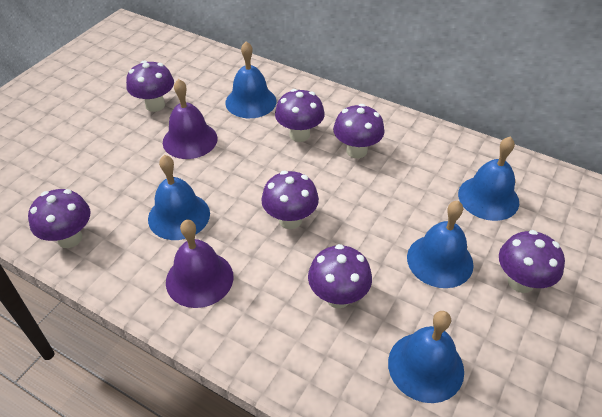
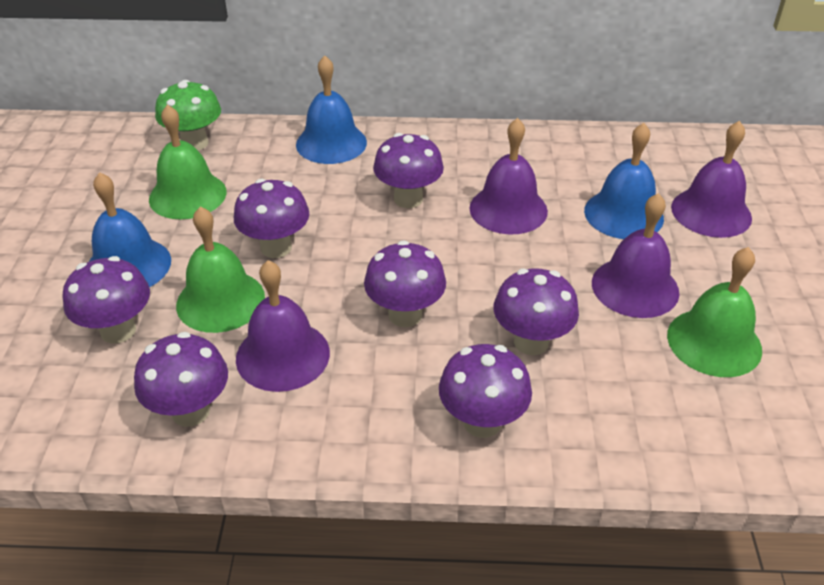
blue bell: 5 -> 3
green bell: 0 -> 3
green mushroom: 0 -> 1
purple bell: 2 -> 4

